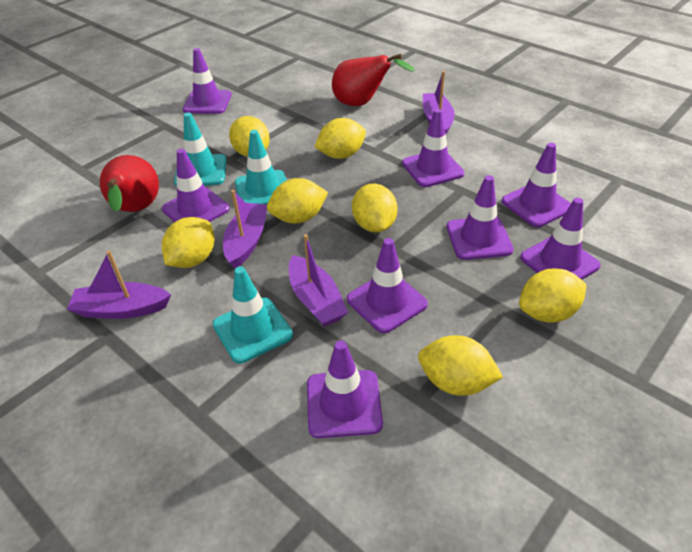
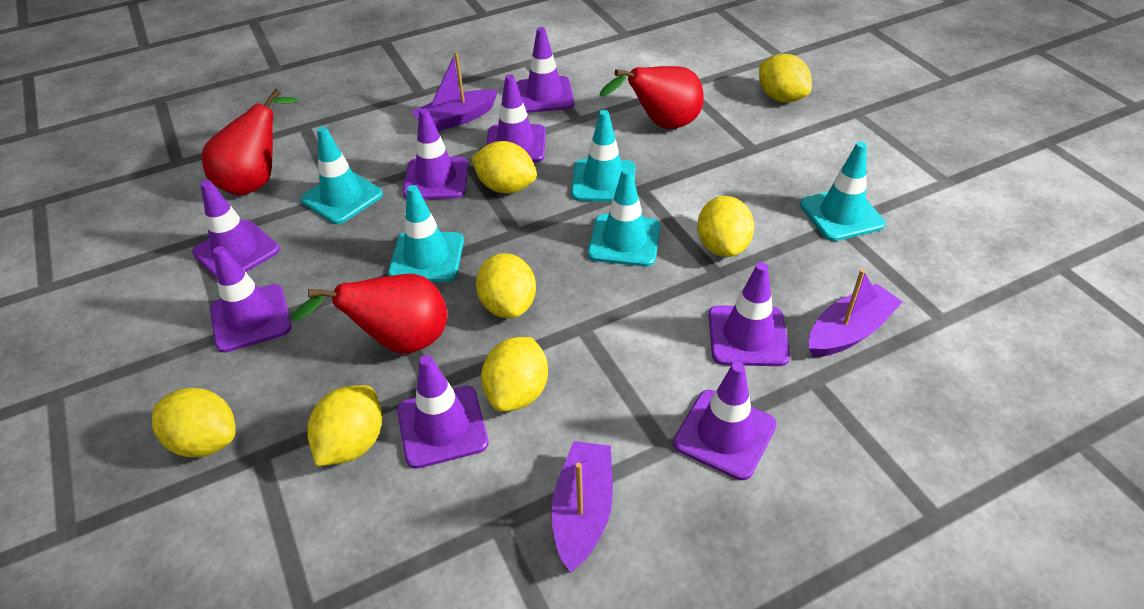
purple boat: 4 -> 3
red pear: 2 -> 3
turquoise traffic cone: 3 -> 5

